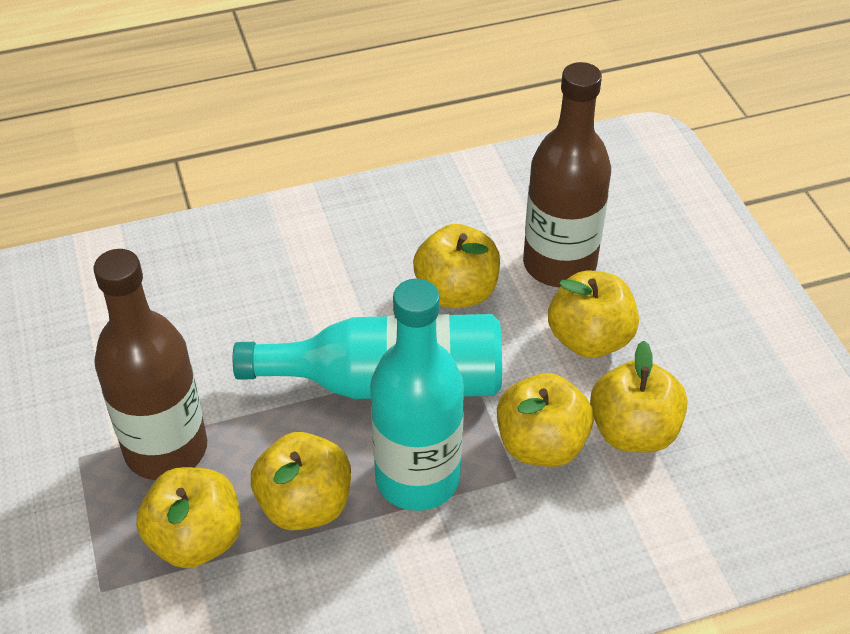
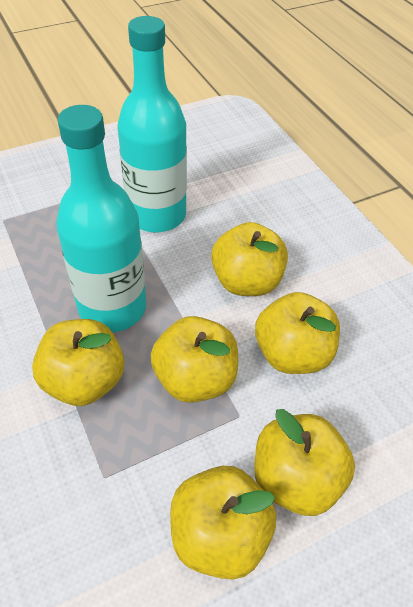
brown bottle: 2 -> 0

